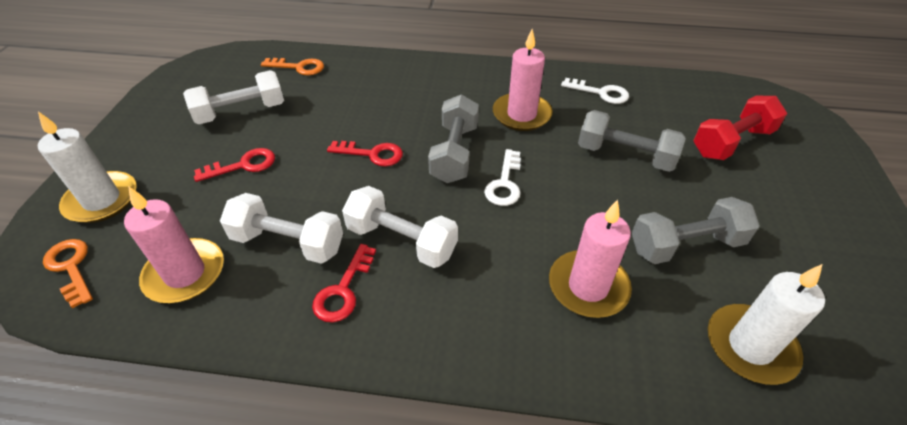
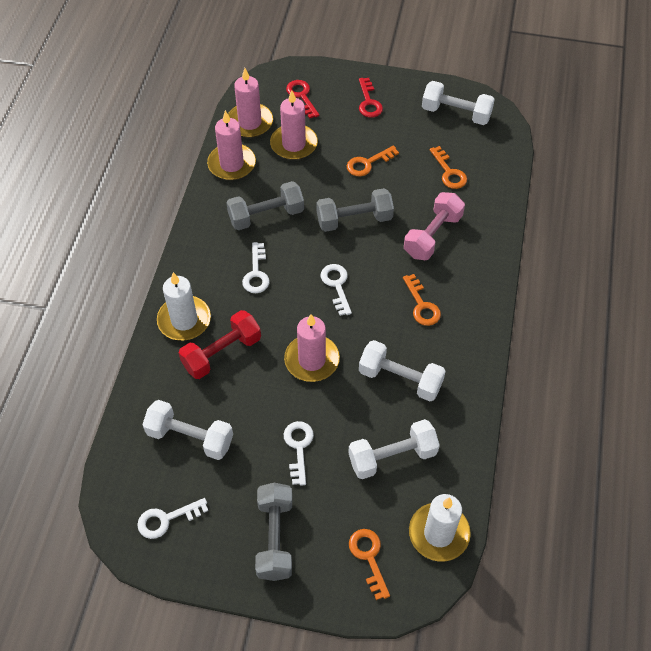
orange key: 2 -> 4
pink candle: 3 -> 4
pink dumbbell: 0 -> 1
red key: 3 -> 2
white dumbbell: 3 -> 4
white key: 2 -> 4

